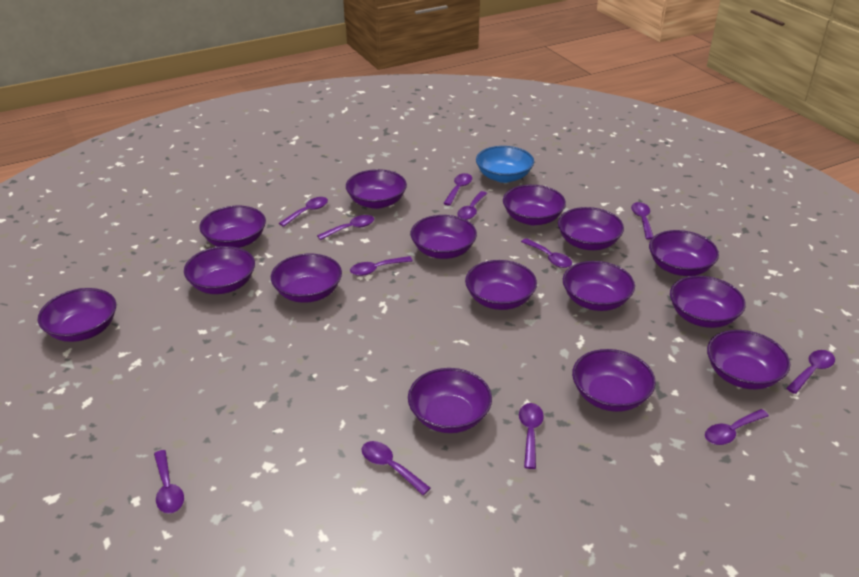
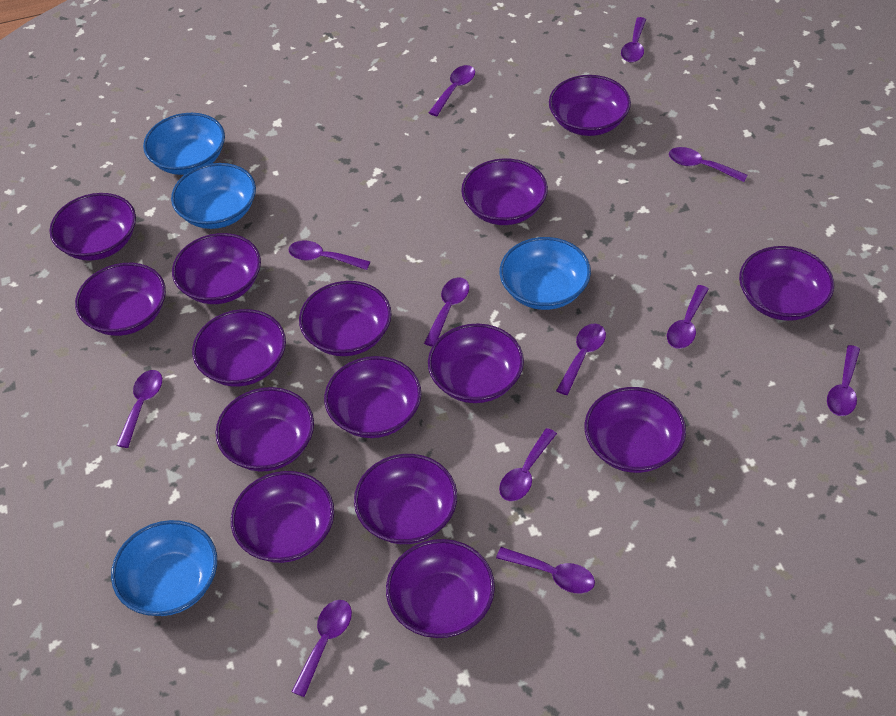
blue bowl: 1 -> 4

